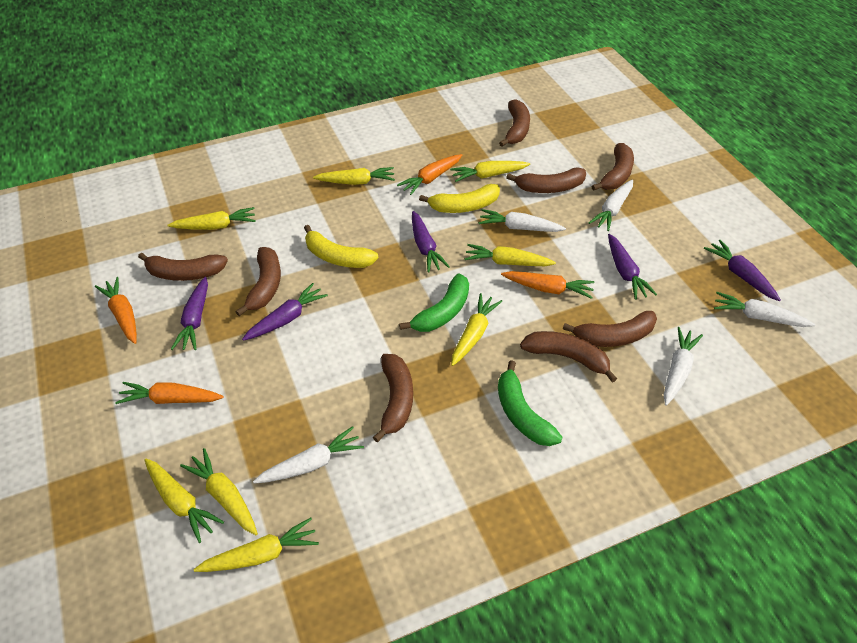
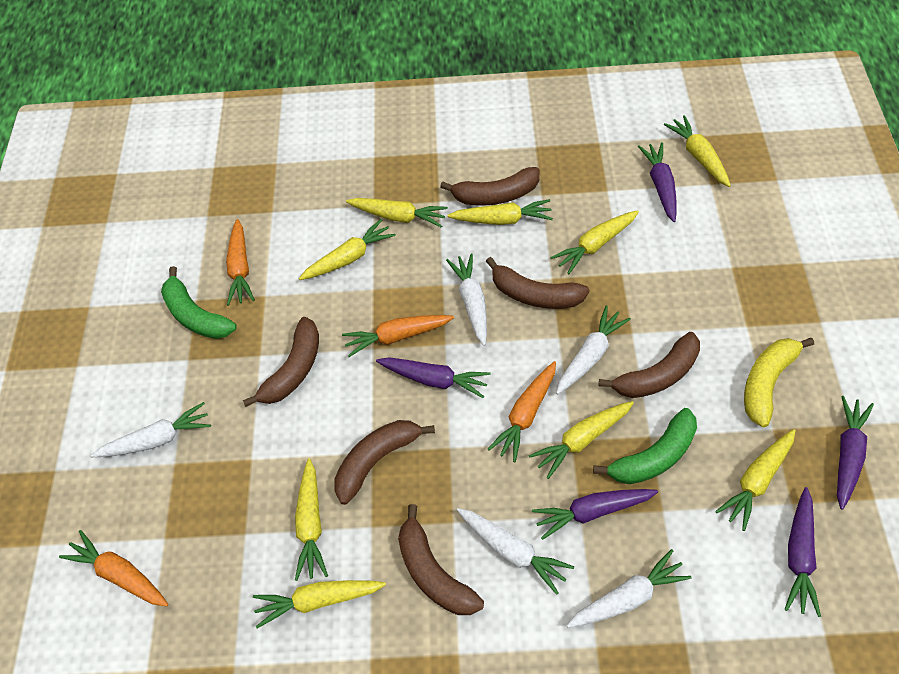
brown banana: 8 -> 6
yellow banana: 2 -> 1
yellow carrot: 8 -> 9

